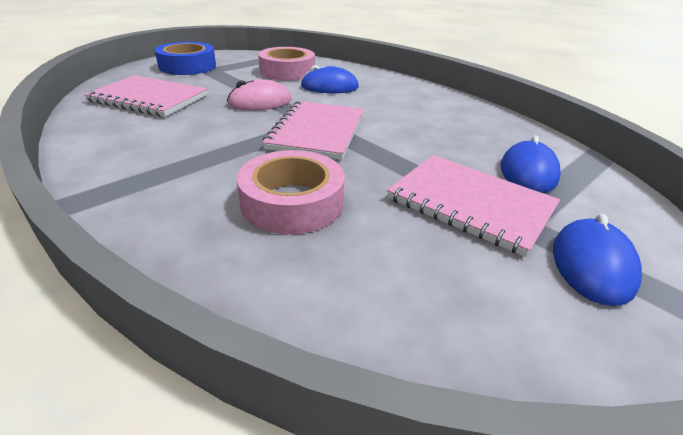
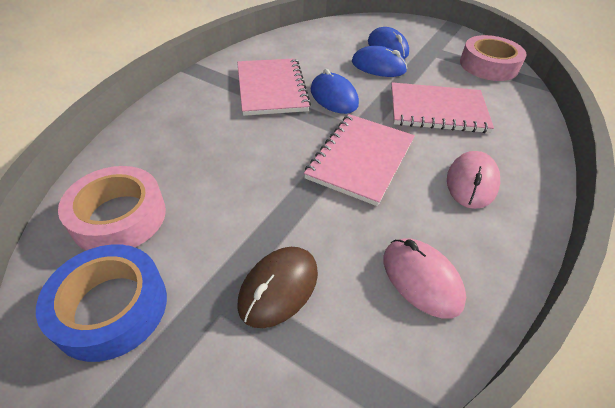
brown mouse: 0 -> 1
pink mouse: 1 -> 2

